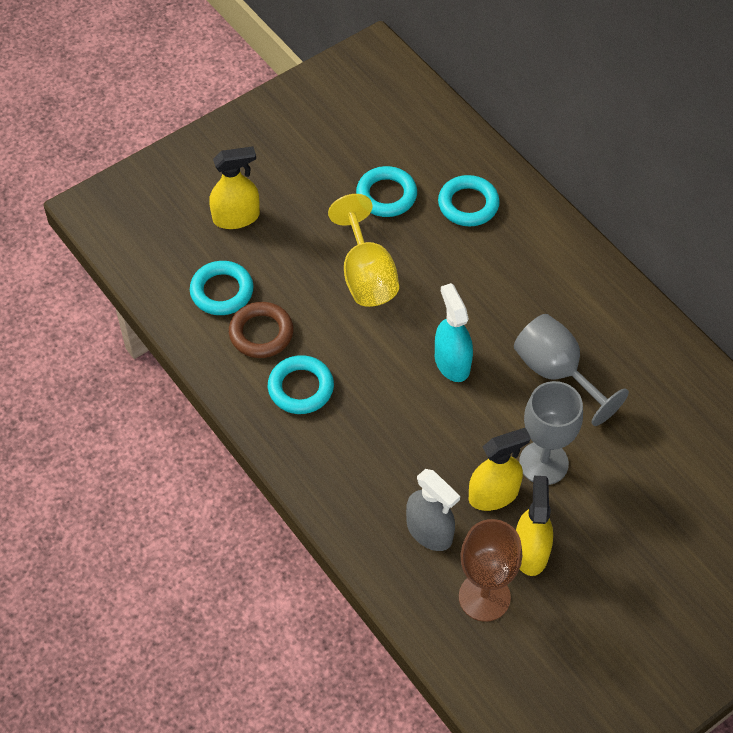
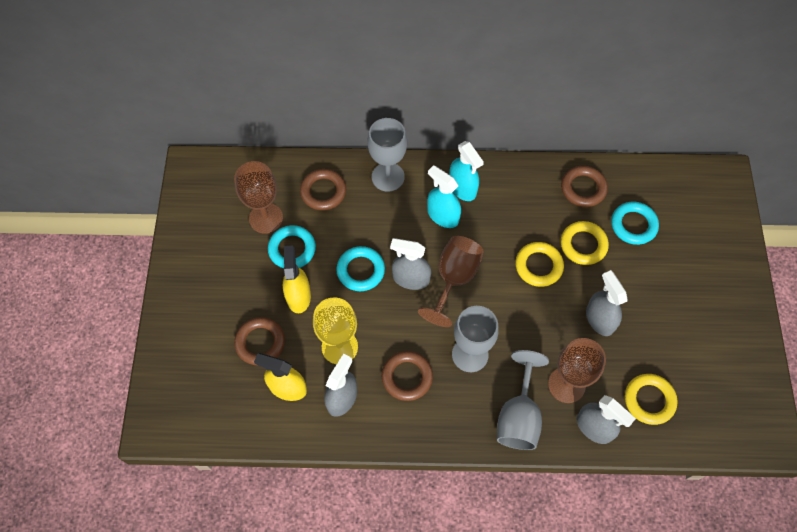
brown goblet: 1 -> 3
brown ring: 1 -> 4
grey goblet: 2 -> 3
grey spray bottle: 1 -> 4
turquoise ring: 4 -> 3
turquoise spray bottle: 1 -> 2
yellow ring: 0 -> 3
yellow spray bottle: 3 -> 2

